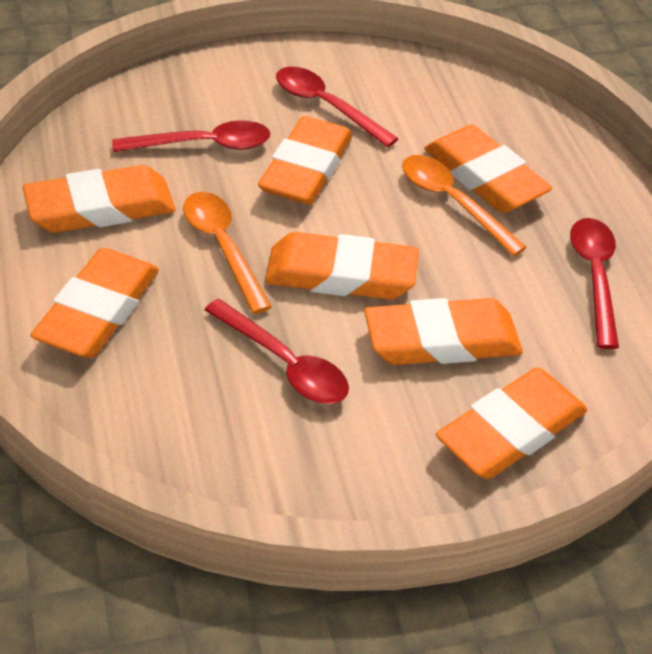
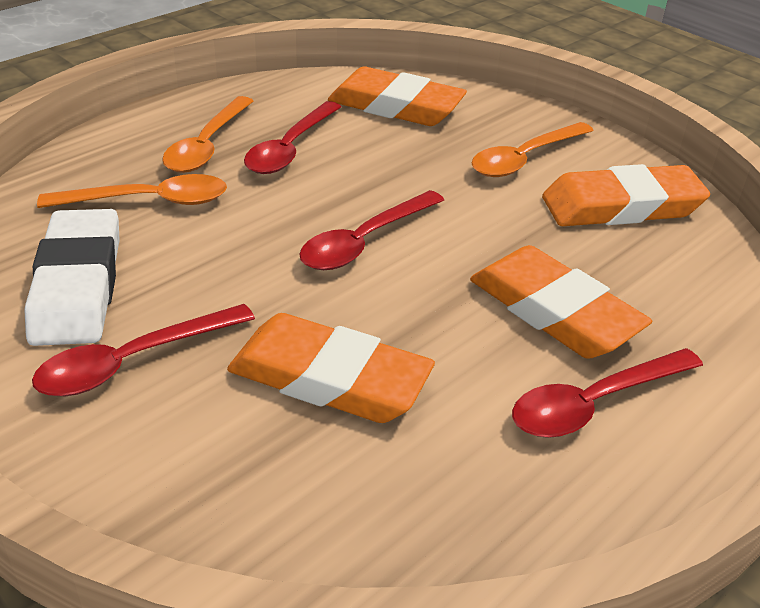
orange eraser: 7 -> 4
orange spoon: 2 -> 3
white eraser: 0 -> 1

